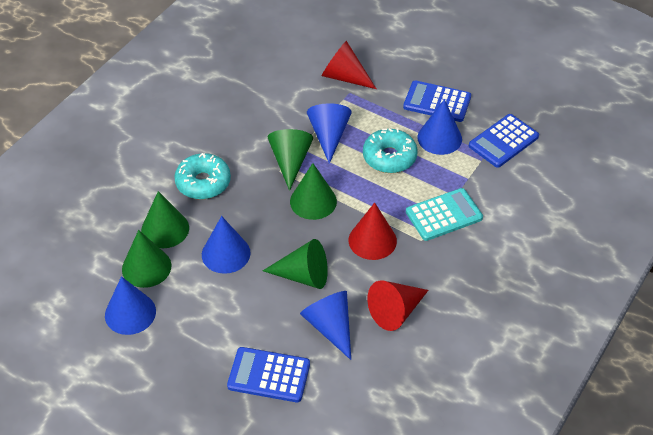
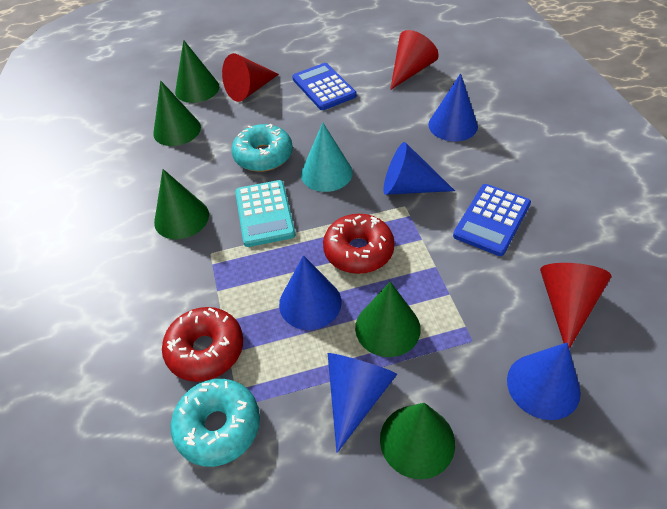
blue calculator: 3 -> 2
red donut: 0 -> 2
turquoise cone: 0 -> 1

